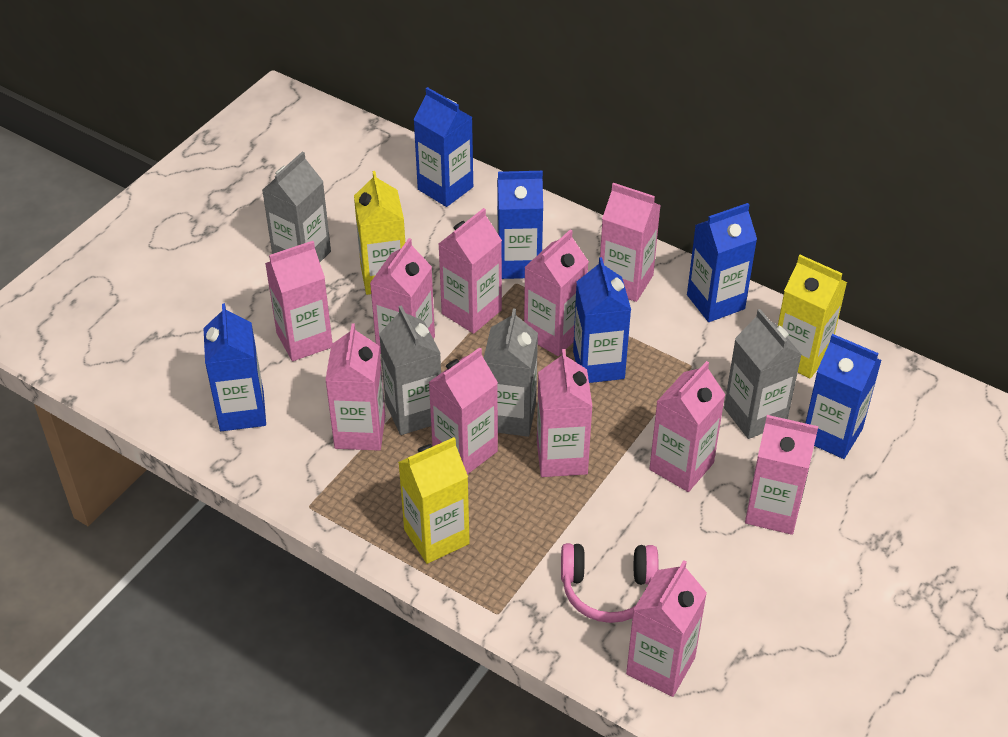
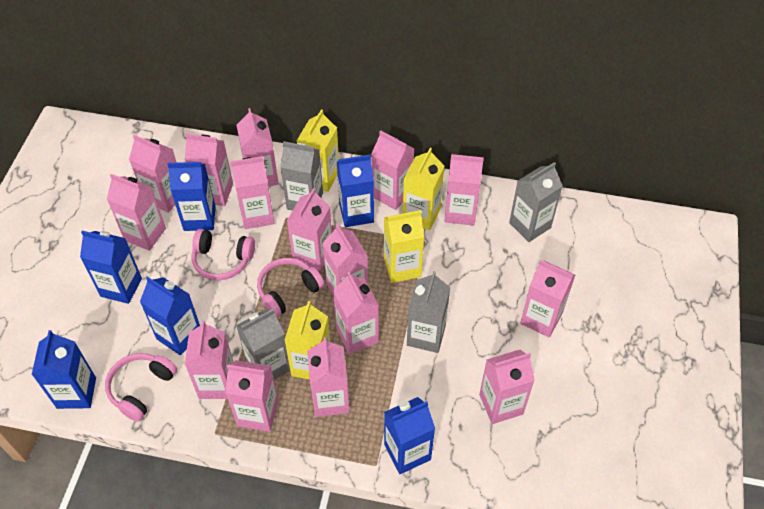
pink carton: 11 -> 15
pink headphones: 1 -> 3
yellow carton: 3 -> 4

